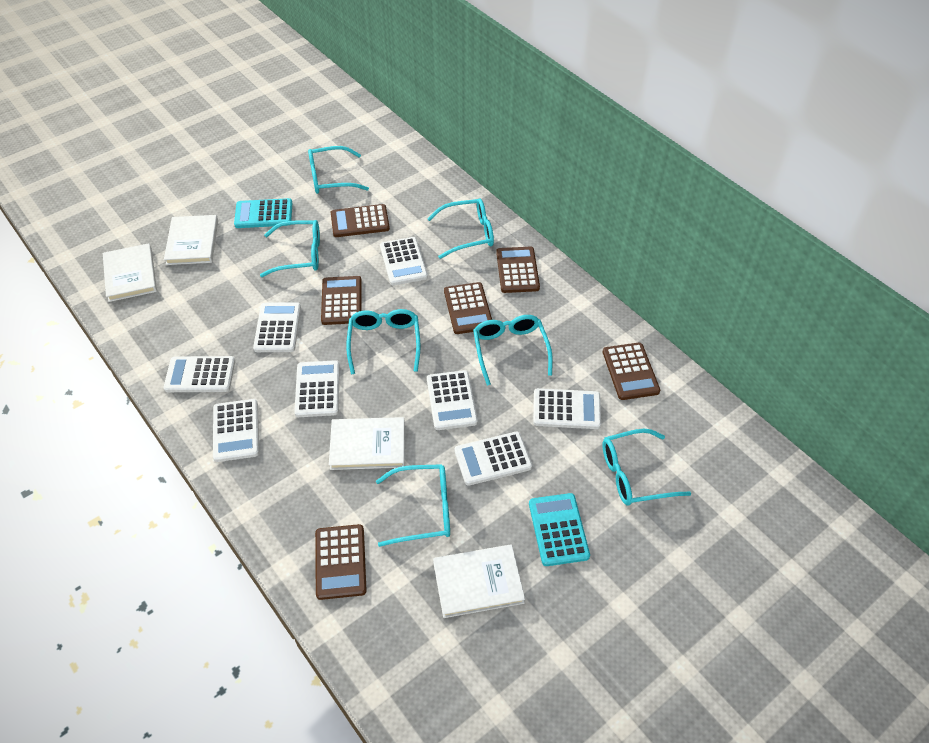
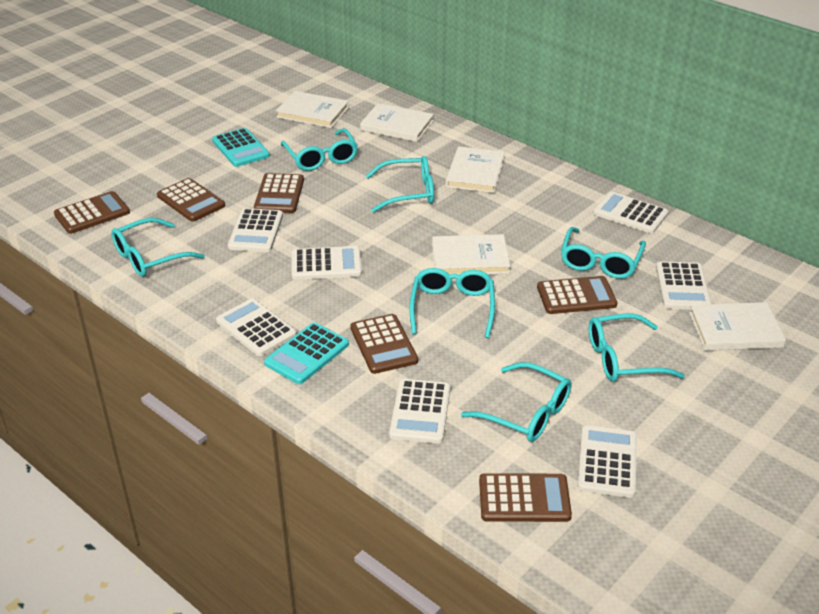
white book: 4 -> 5
white calculator: 8 -> 7

